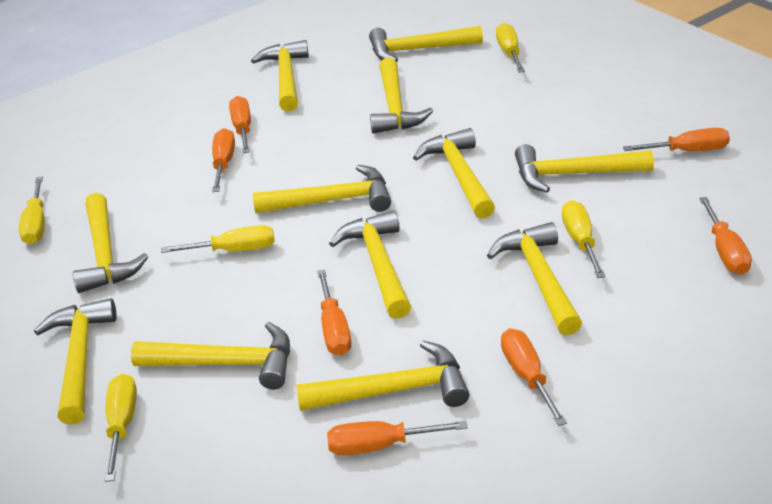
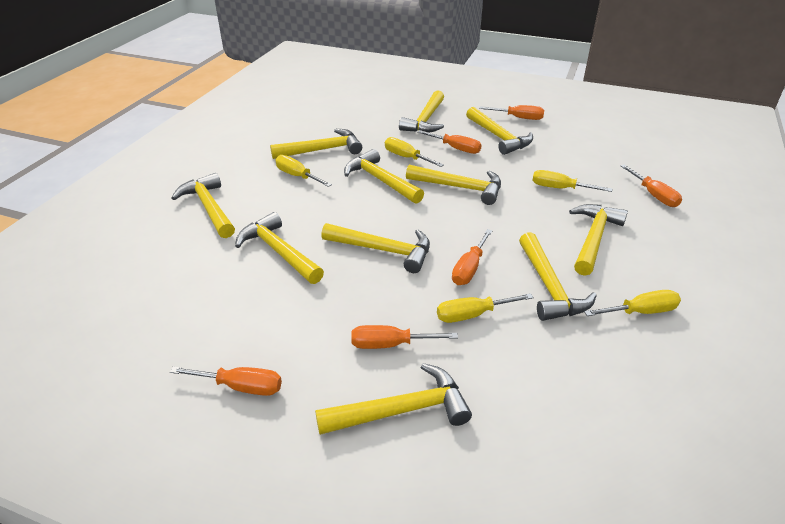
orange screwdriver: 7 -> 6
yellow hammer: 12 -> 11

